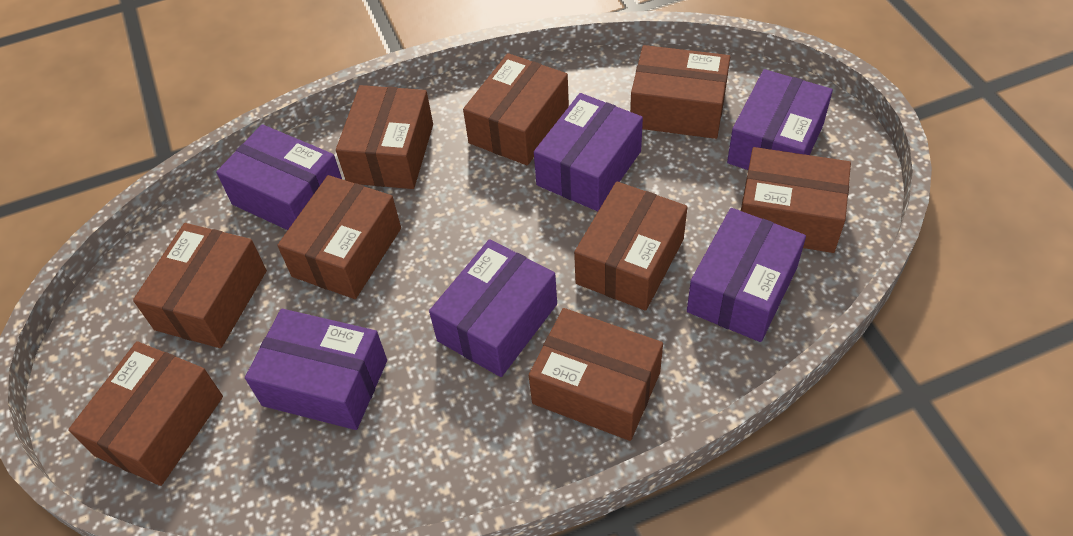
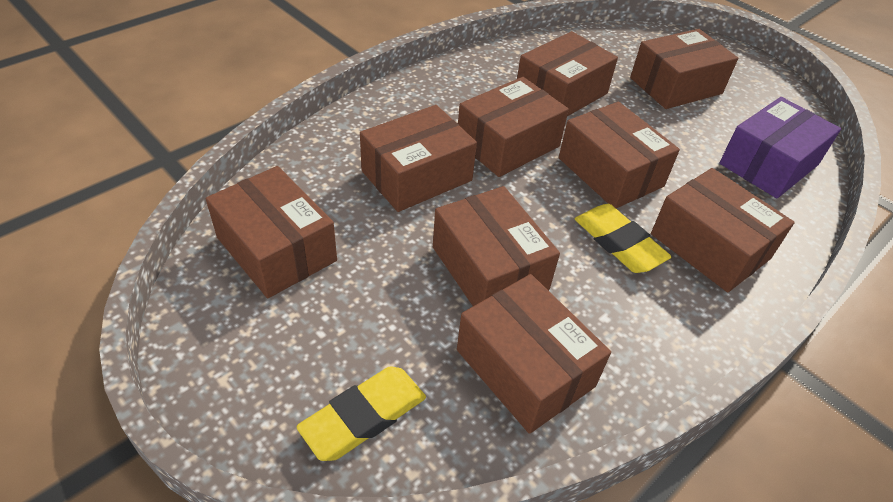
purple box: 6 -> 1
yellow eraser: 0 -> 2

